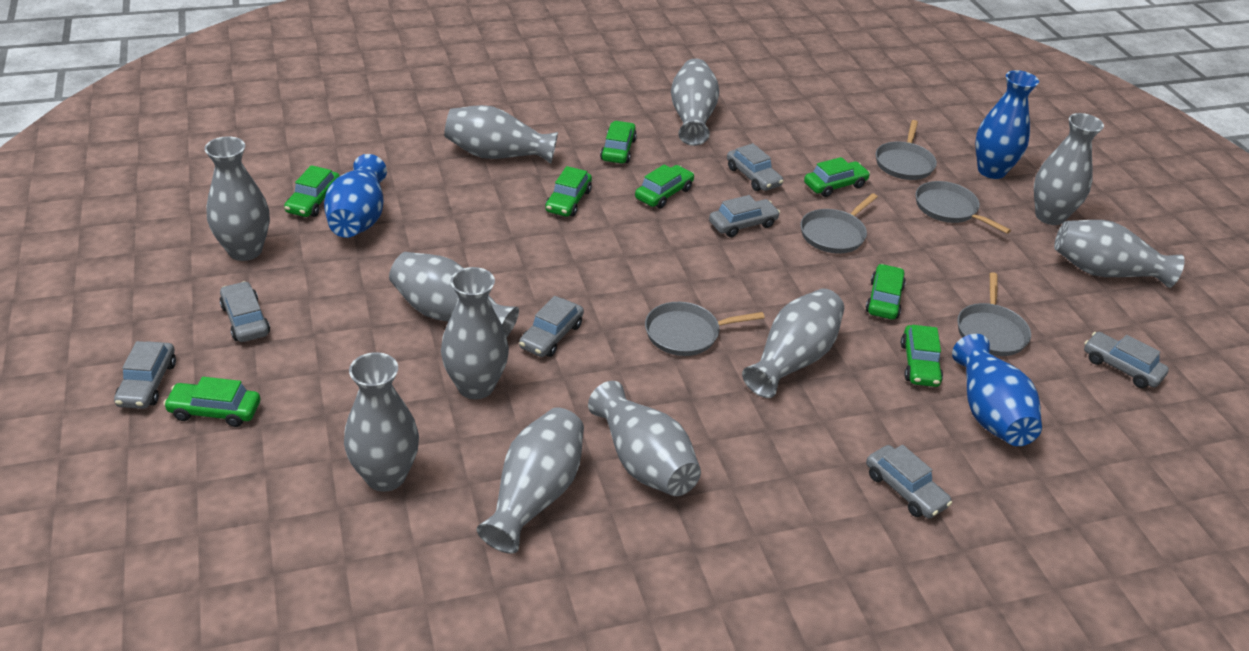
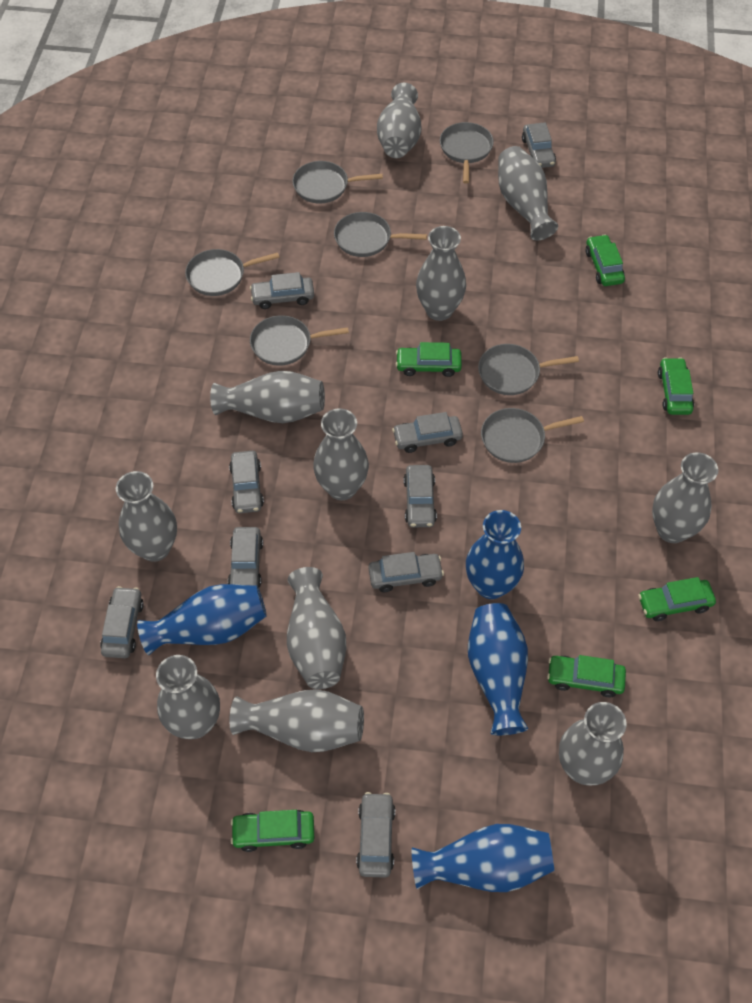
blue vase: 3 -> 4
green car: 8 -> 6
grey car: 7 -> 9
grey pan: 5 -> 7

